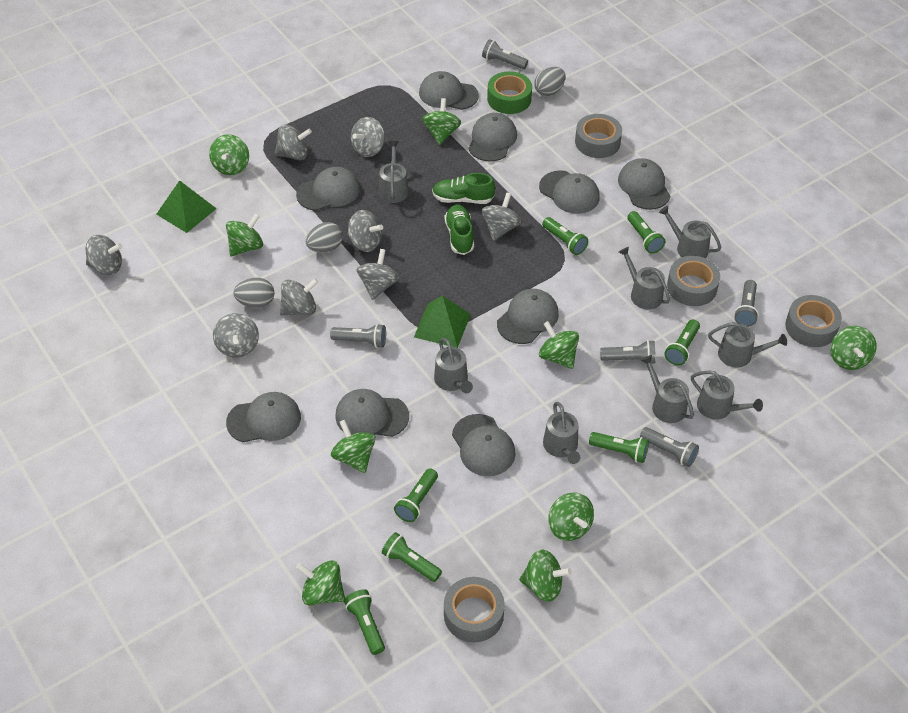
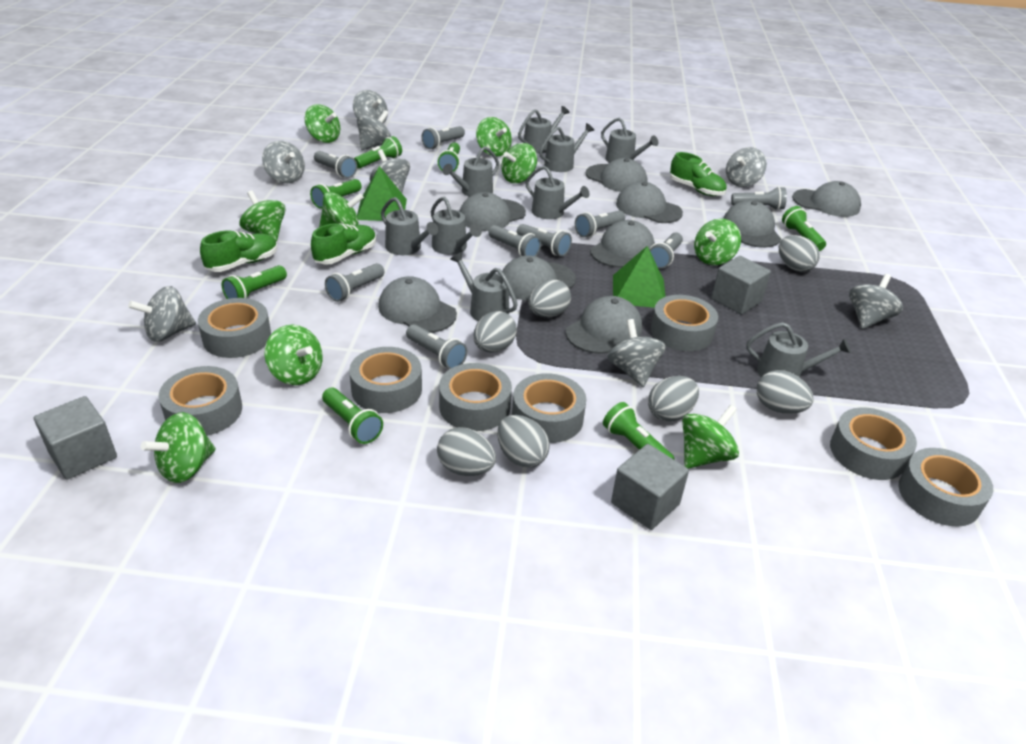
green shoe: 2 -> 3
green tape: 1 -> 0
grey cube: 0 -> 3
grey egg: 3 -> 7
grey flashlight: 5 -> 9
grey tape: 4 -> 8
grey watering can: 8 -> 9

